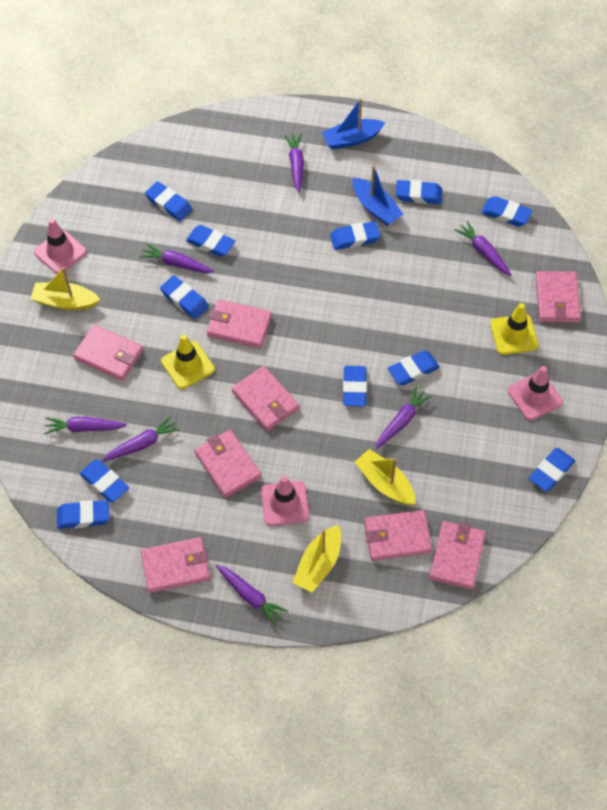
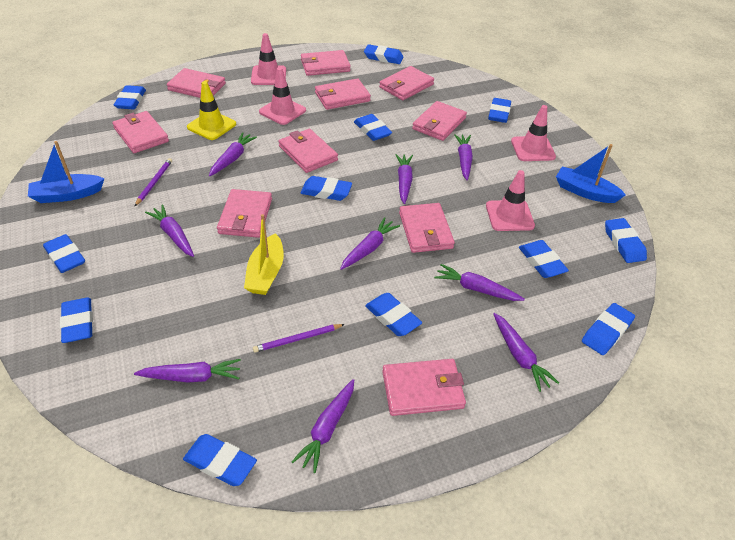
blue eraser: 11 -> 12
pink traffic cone: 3 -> 4
pink wallet: 8 -> 10
purple carrot: 7 -> 9
purple pencil: 0 -> 2
yellow boat: 3 -> 1
yellow traffic cone: 2 -> 1

